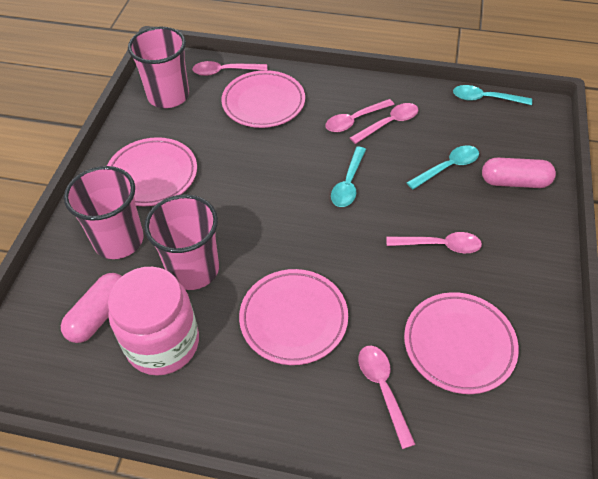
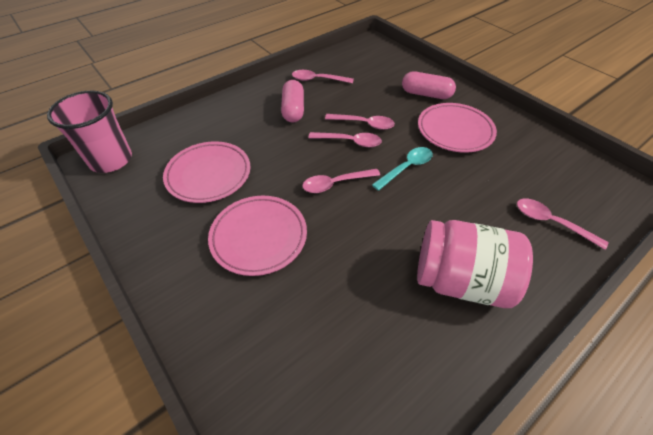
pink cup: 3 -> 1
pink plate: 4 -> 3
turquoise spoon: 3 -> 1

